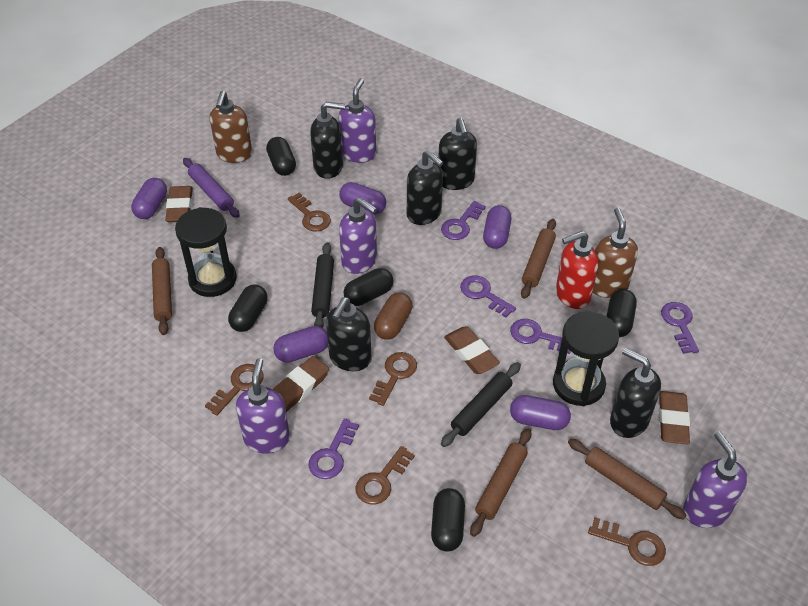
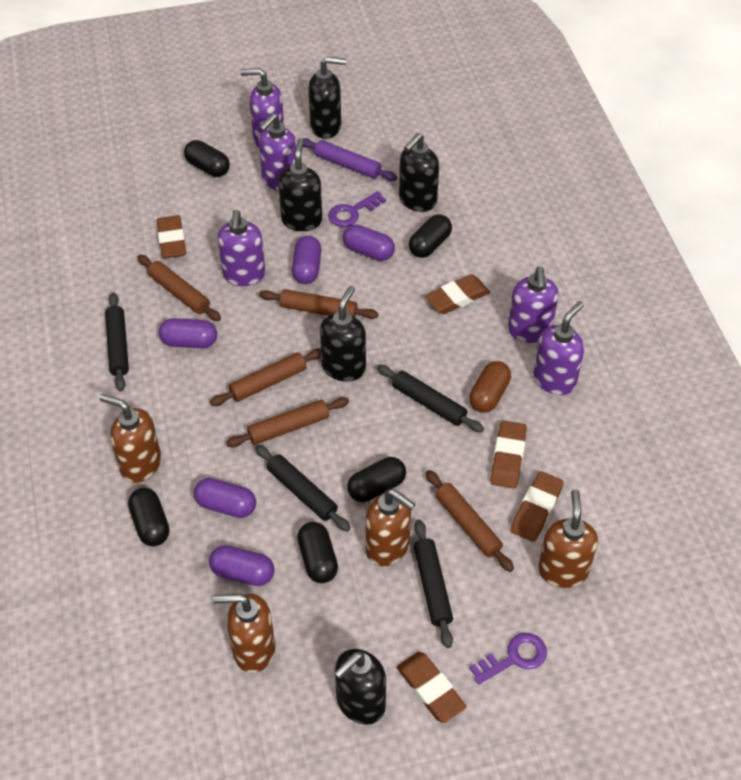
black hourglass: 2 -> 0
black rolling pin: 2 -> 4
brown eraser: 4 -> 5
brown key: 5 -> 0
brown rolling pin: 4 -> 5
brown soap dispenser: 2 -> 4
purple key: 5 -> 2
purple soap dispenser: 4 -> 5
red soap dispenser: 1 -> 0

